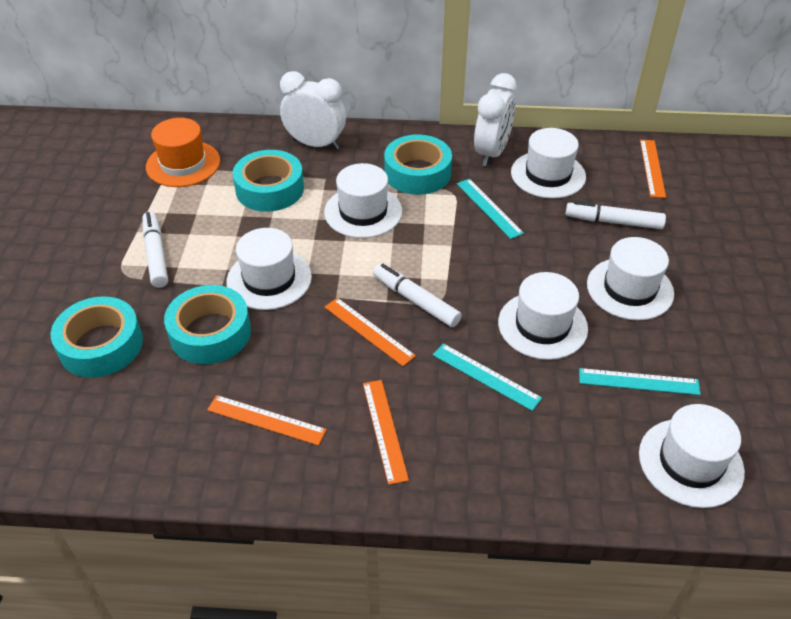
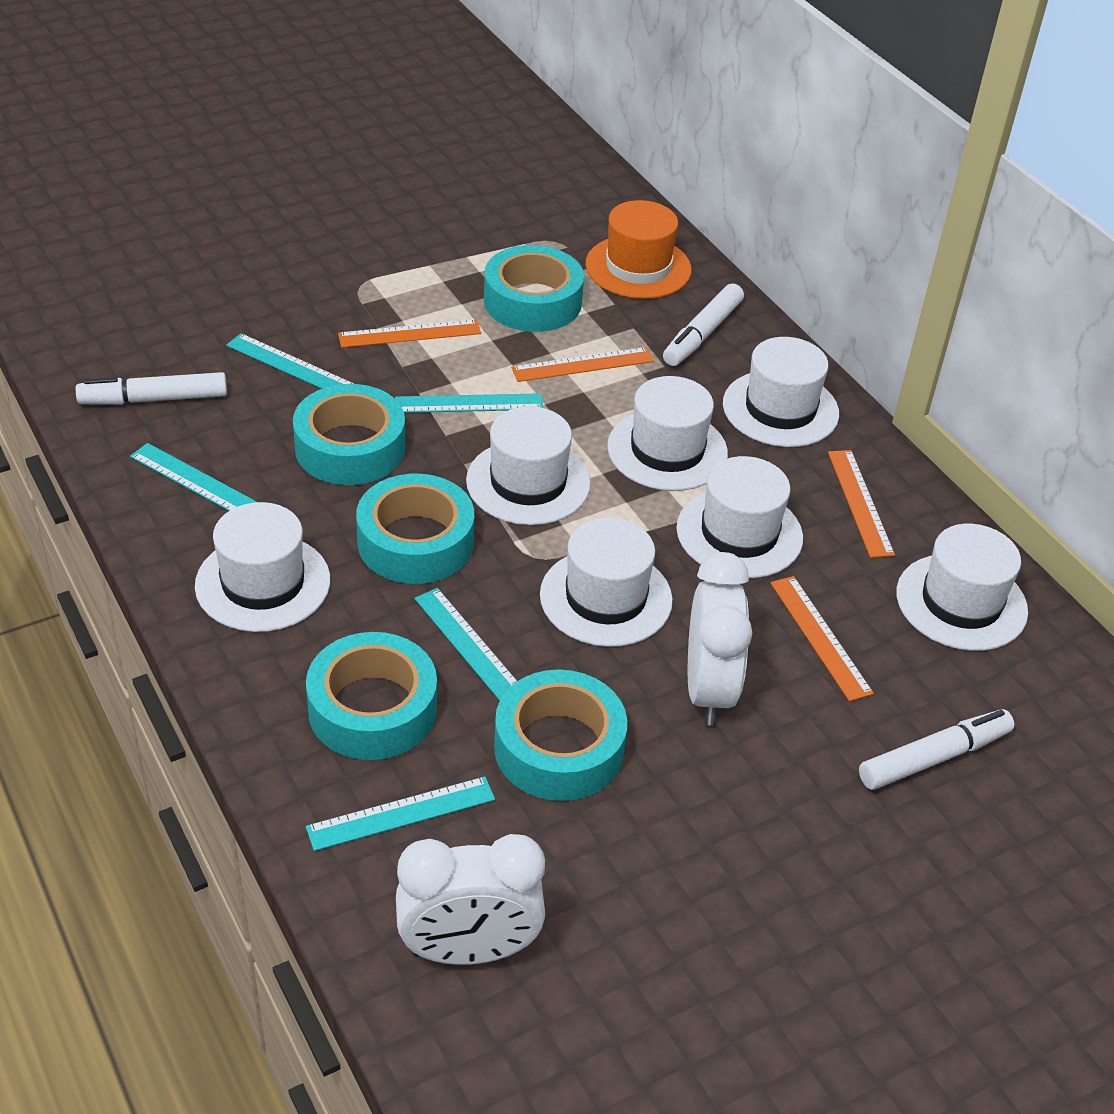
turquoise ruler: 3 -> 5
turquoise tape: 4 -> 5
white hat: 6 -> 7

